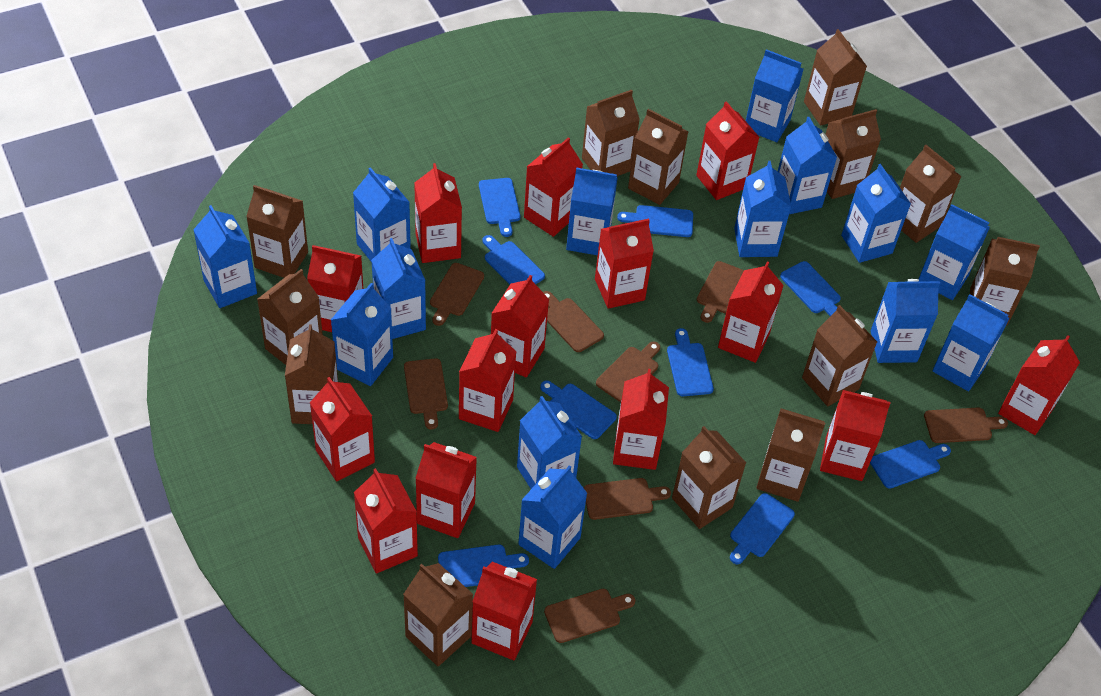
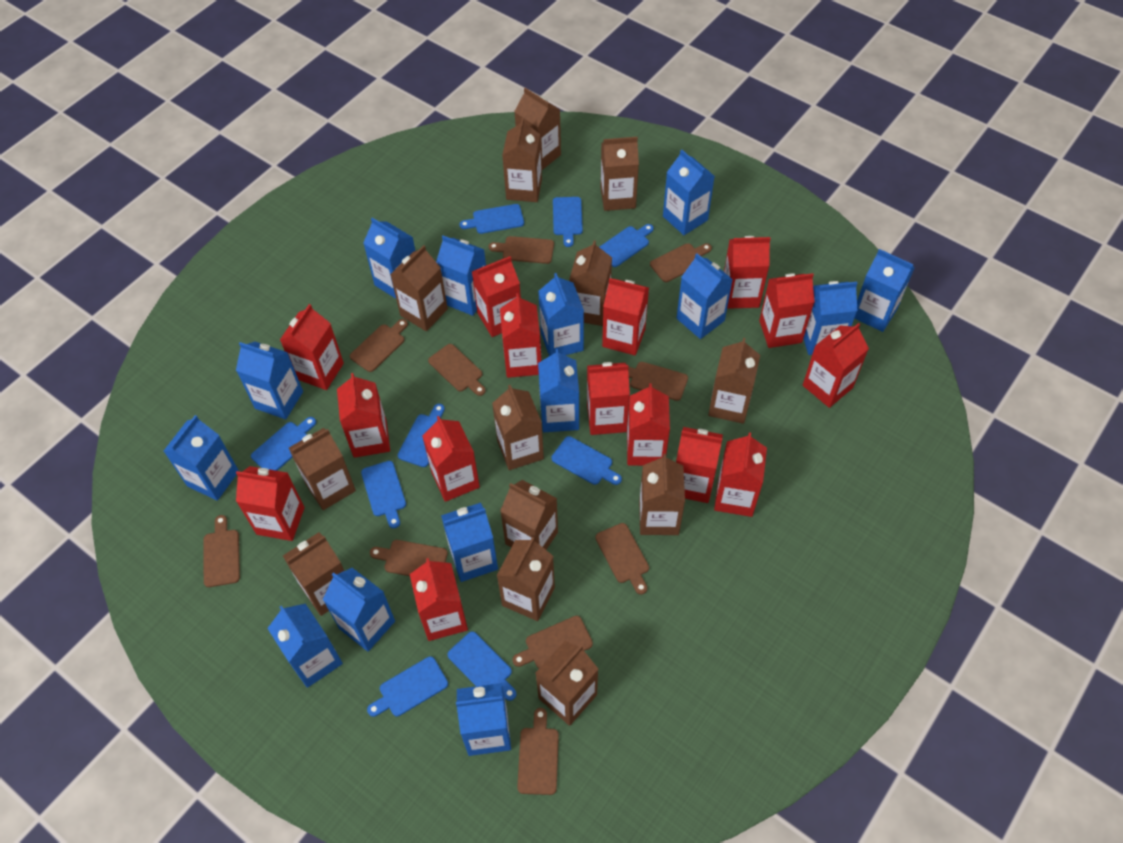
brown cutting board: 8 -> 10

